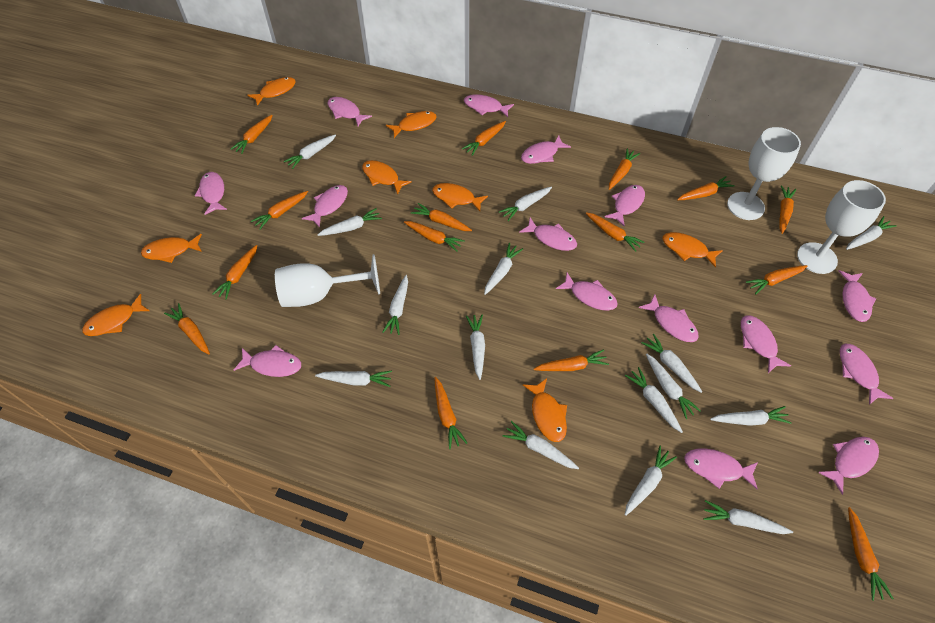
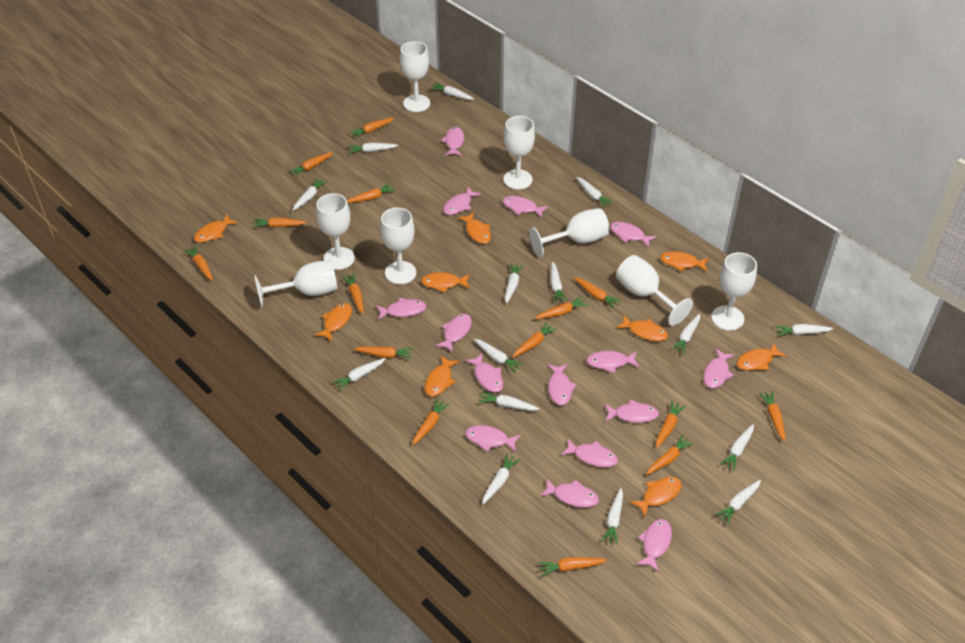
orange fish: 8 -> 9
white goblet: 3 -> 8

